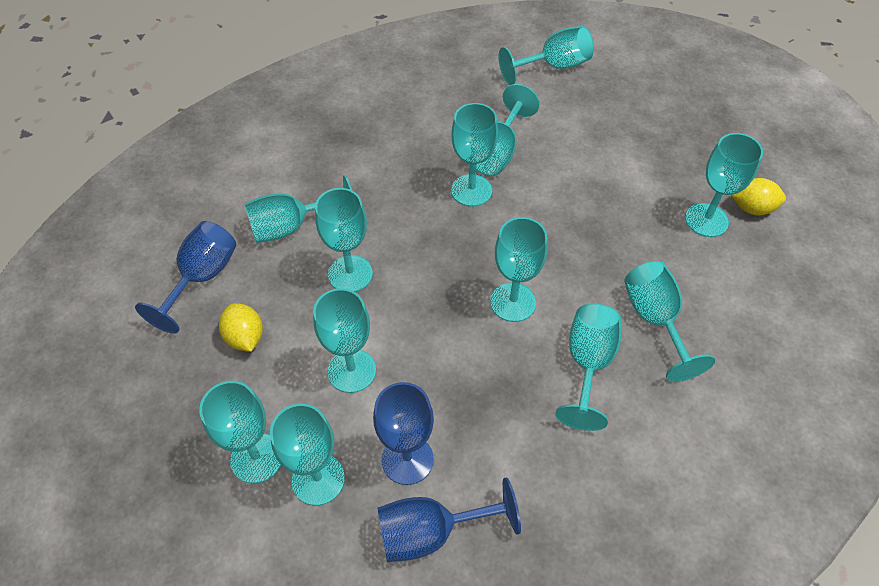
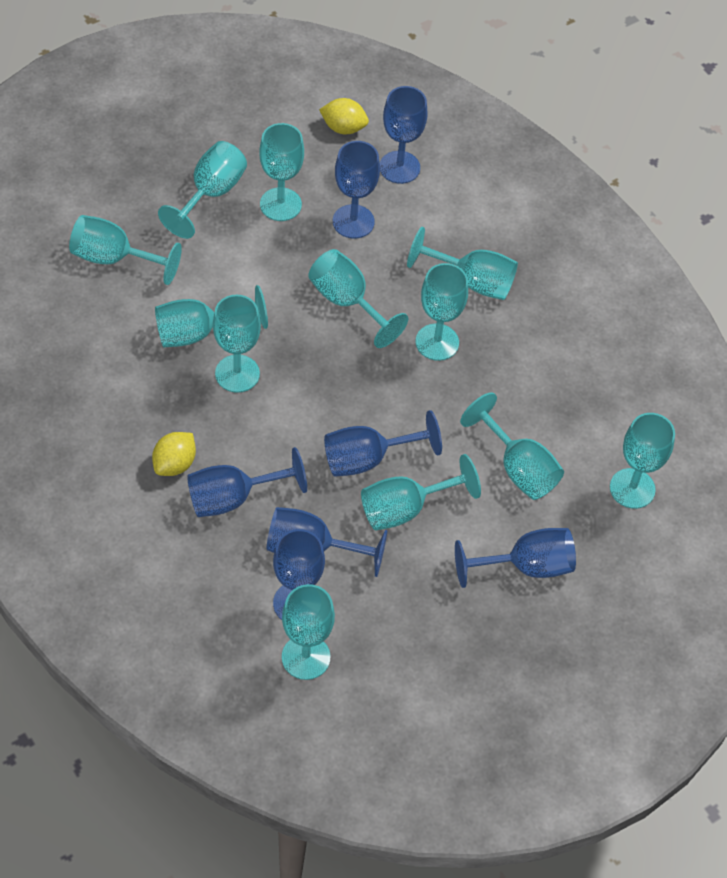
blue goblet: 3 -> 7

